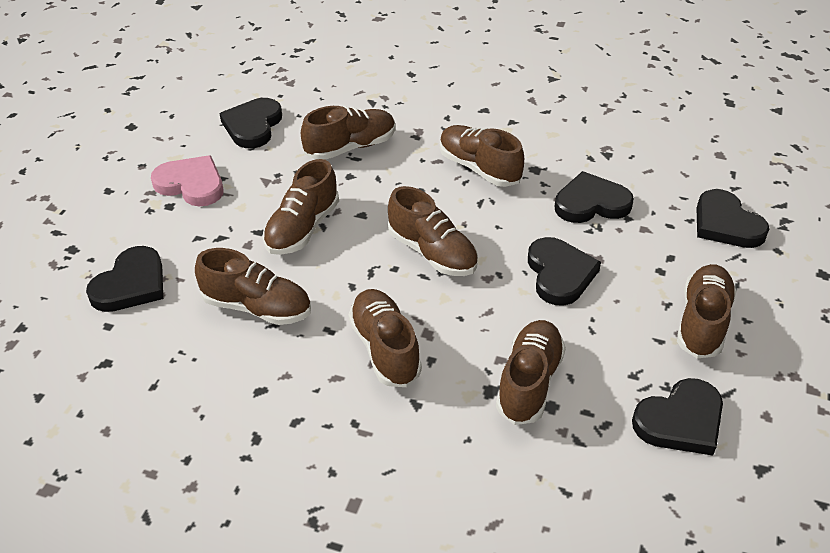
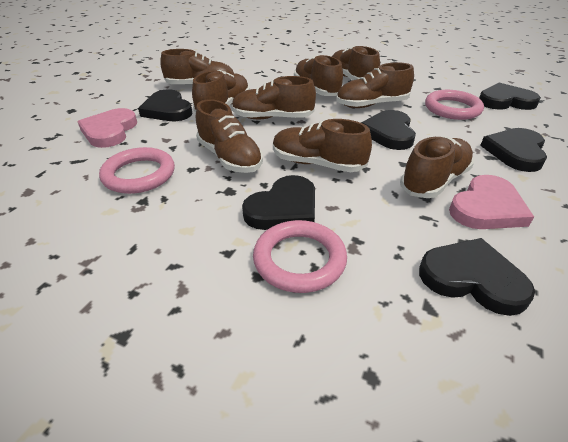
brown shoe: 8 -> 9
pink heart: 1 -> 2
pink ring: 0 -> 3

